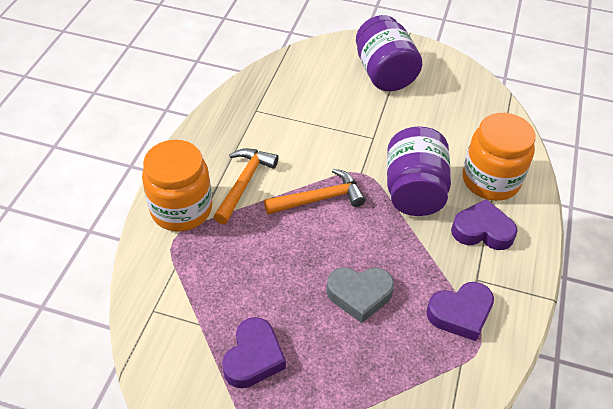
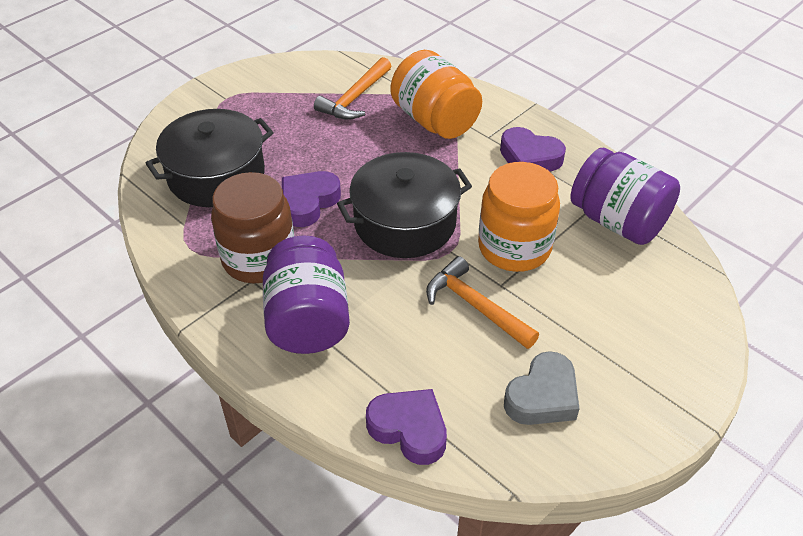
black pot: 0 -> 2
brown jar: 0 -> 1

